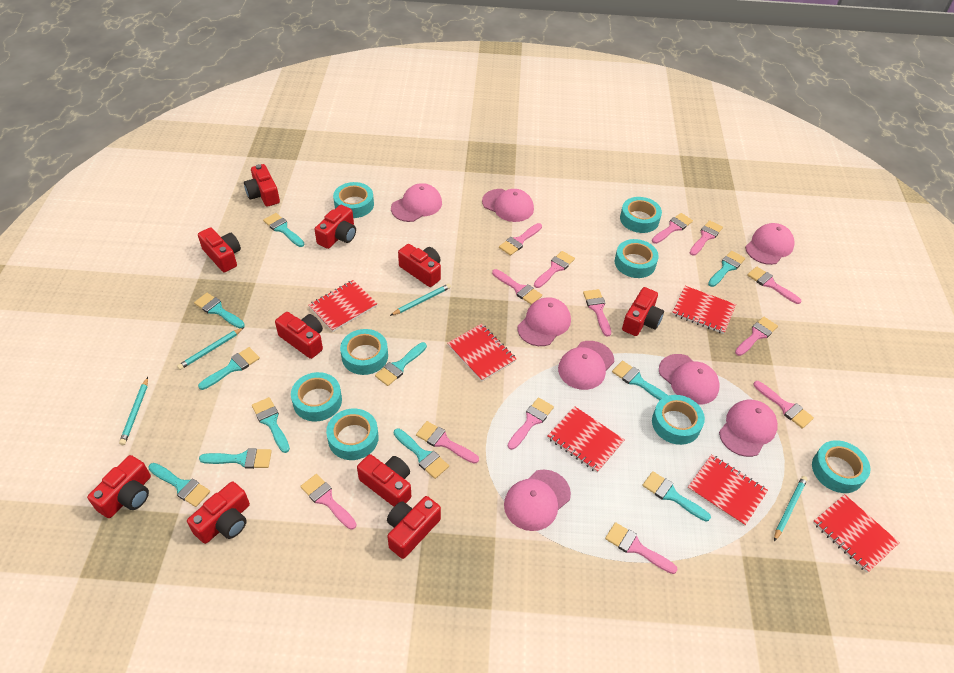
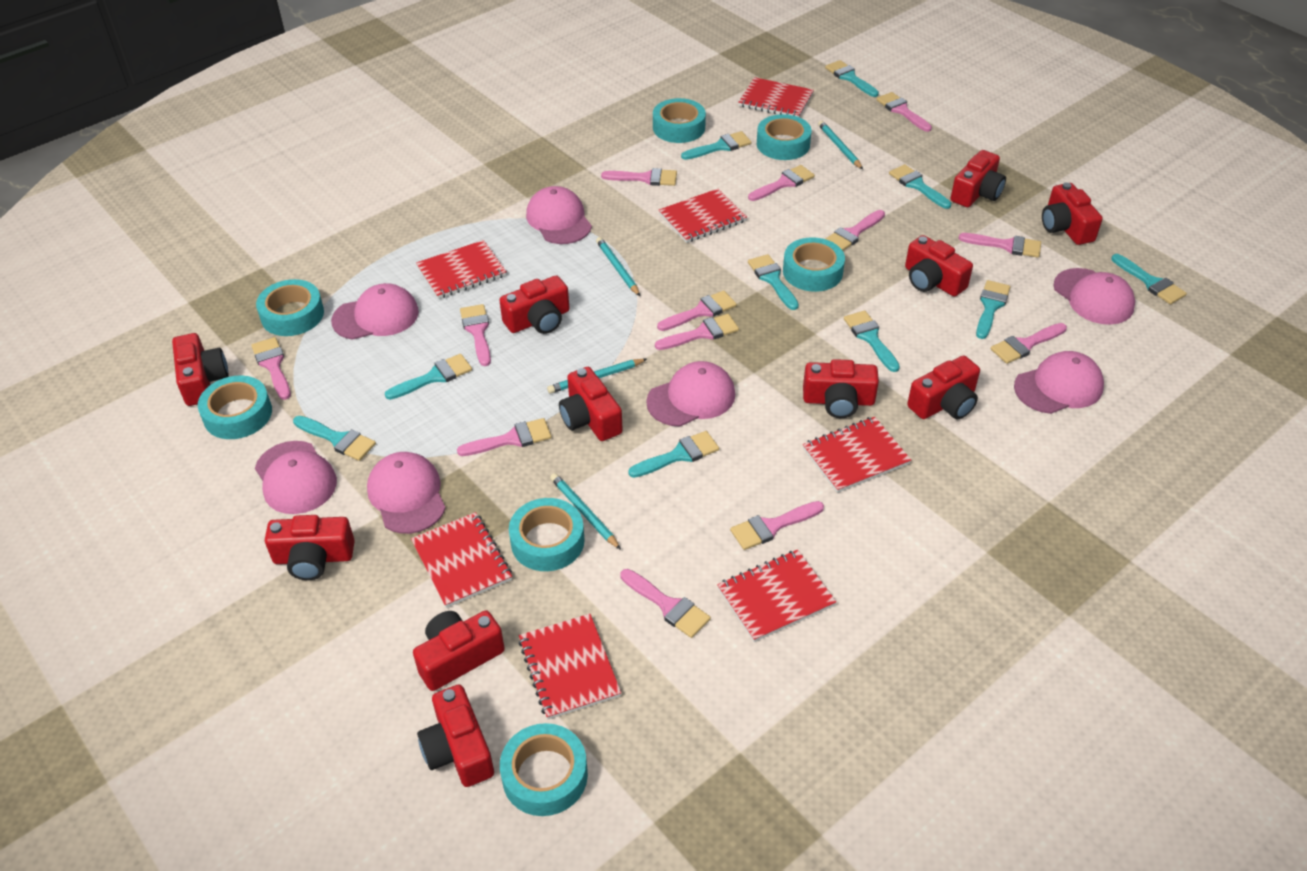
pink cap: 8 -> 7
red camera: 10 -> 11
red notebook: 6 -> 7
turquoise brush: 11 -> 10
turquoise tape: 8 -> 7

